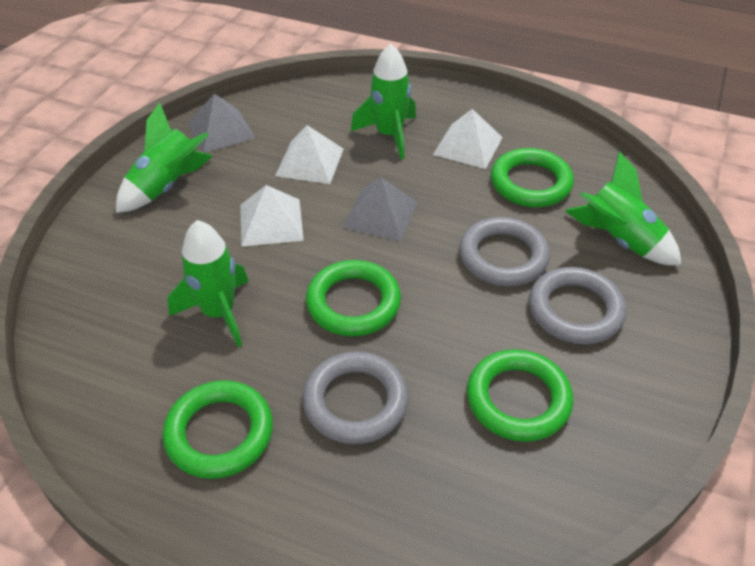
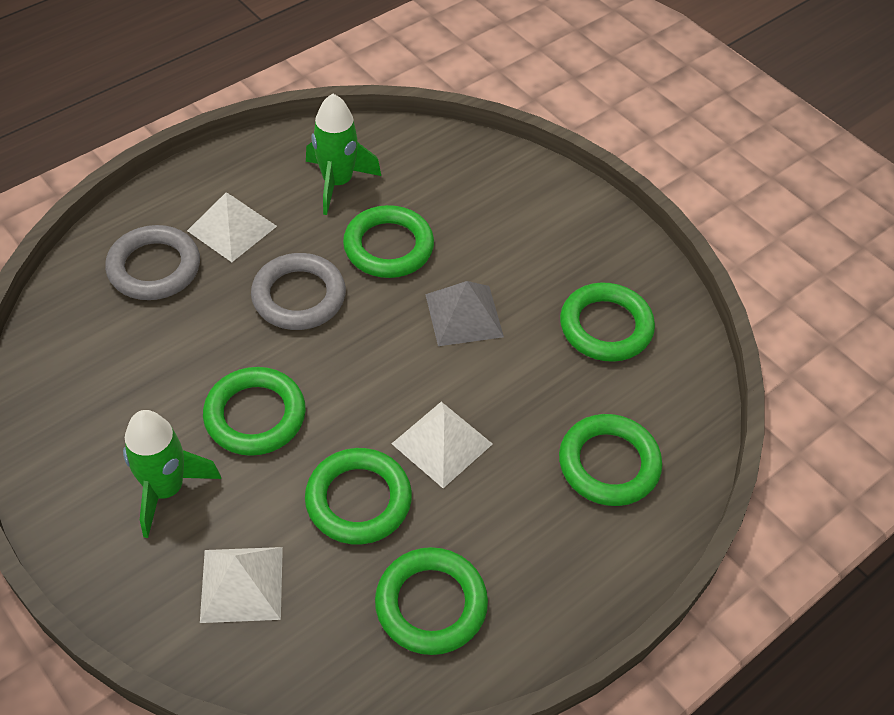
green ring: 4 -> 6
green rocket: 4 -> 2
grey pyramid: 2 -> 1
grey ring: 3 -> 2

